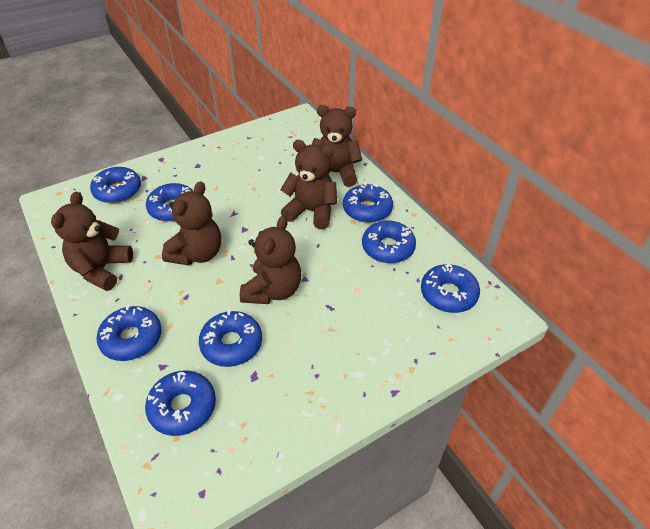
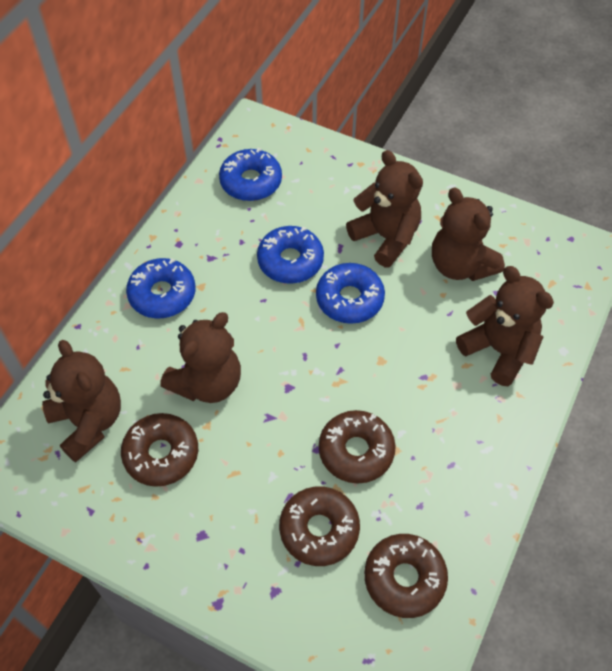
blue donut: 8 -> 4
brown donut: 0 -> 4

